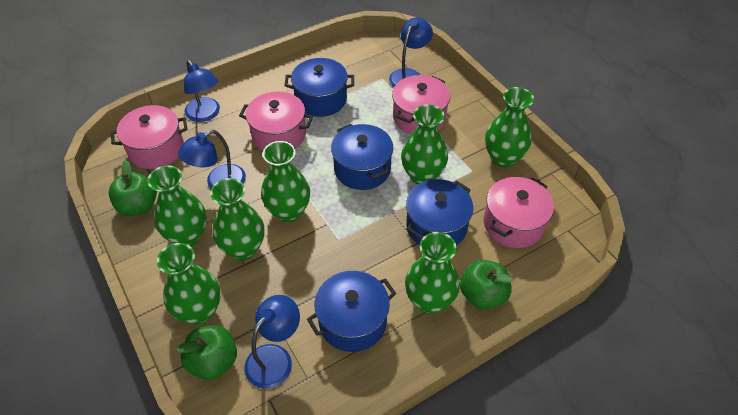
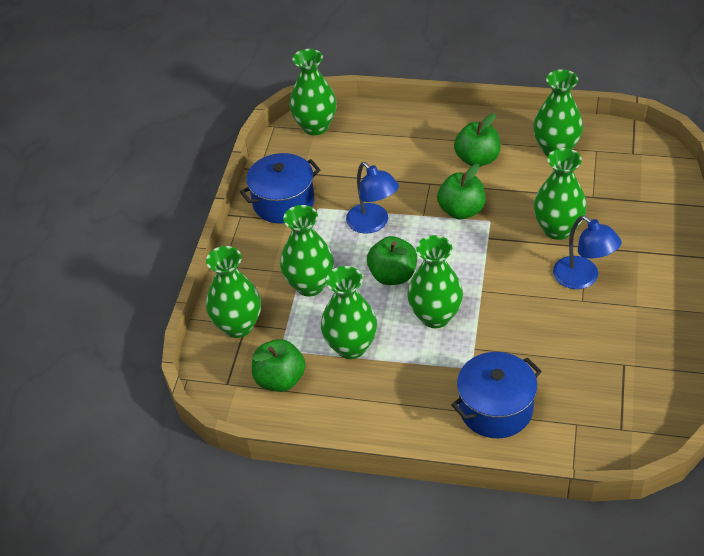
blue lamp: 4 -> 2
blue pot: 4 -> 2
green apple: 3 -> 4
pink pot: 4 -> 0

